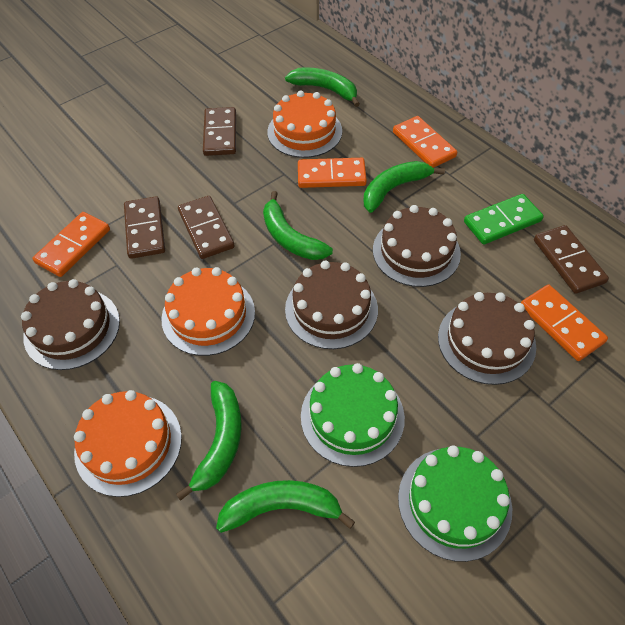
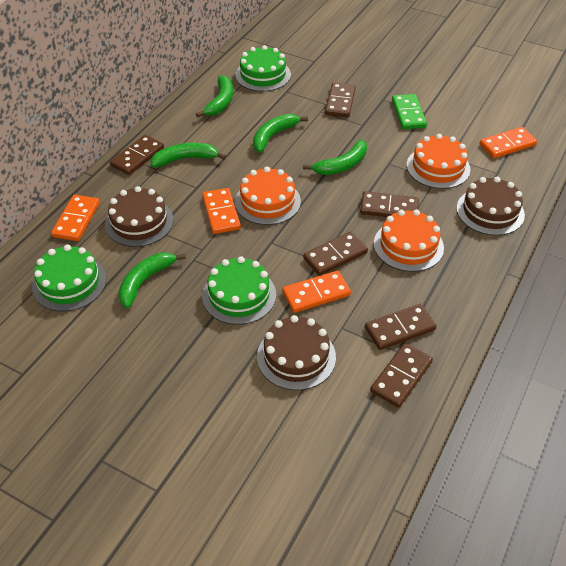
brown cake: 4 -> 3
brown domino: 4 -> 6
green cake: 2 -> 3

